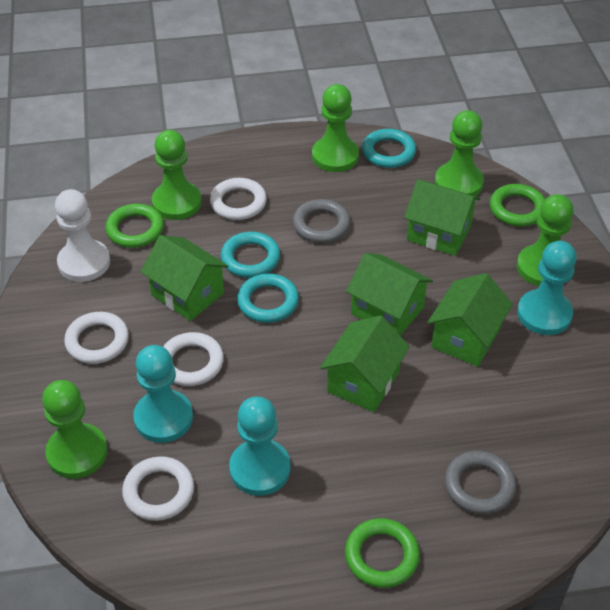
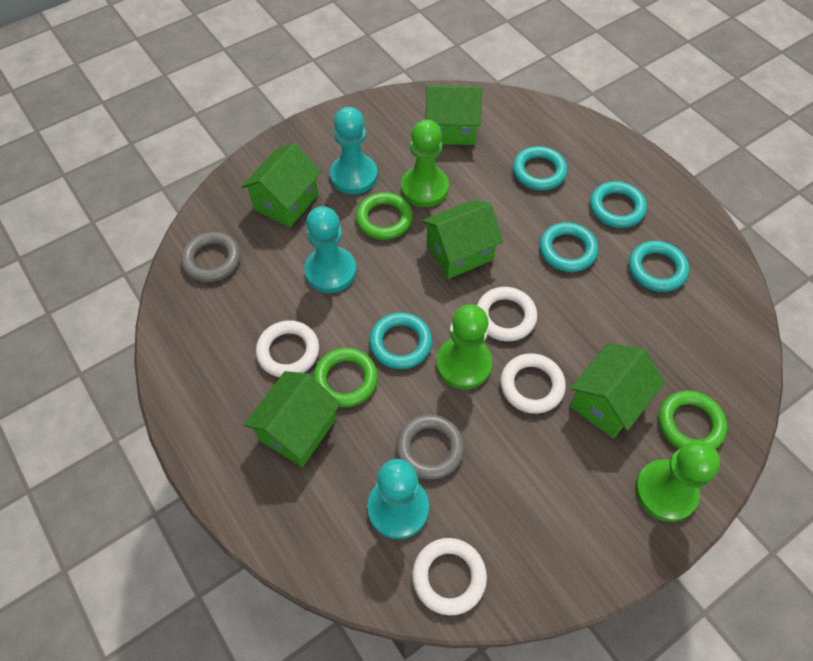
green pawn: 5 -> 3
turquoise ring: 3 -> 5
white pawn: 1 -> 0

